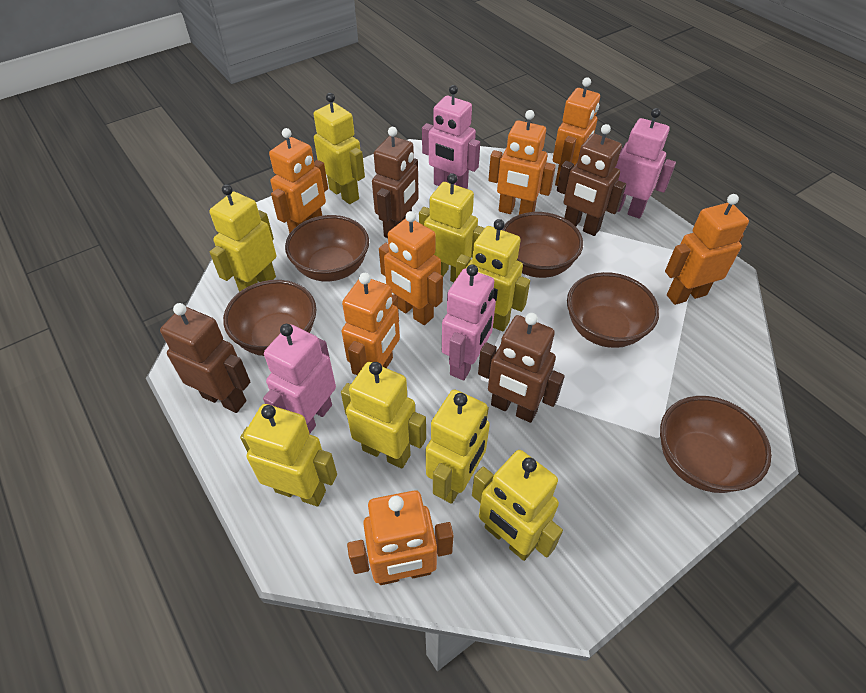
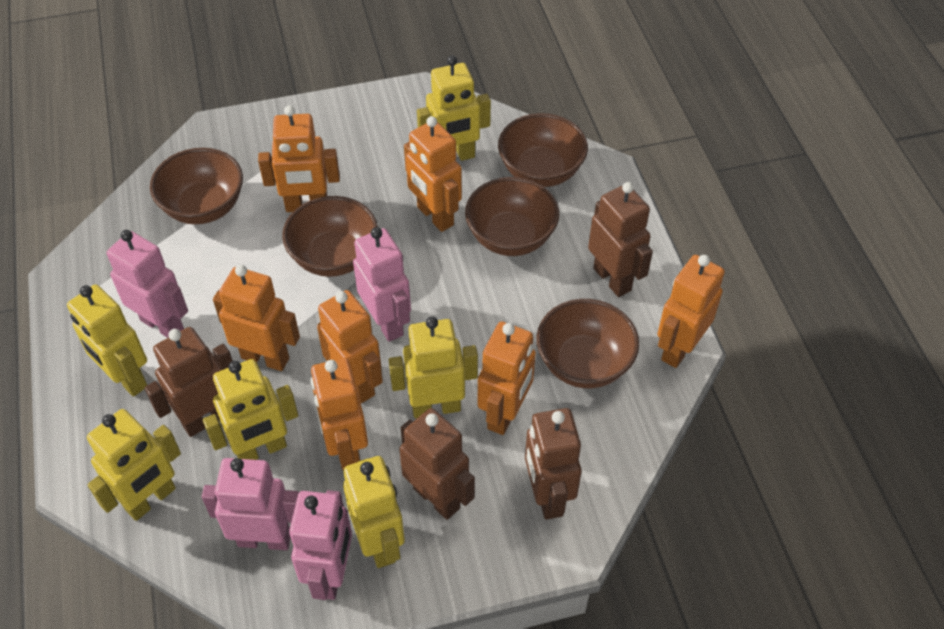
yellow robot: 8 -> 6

